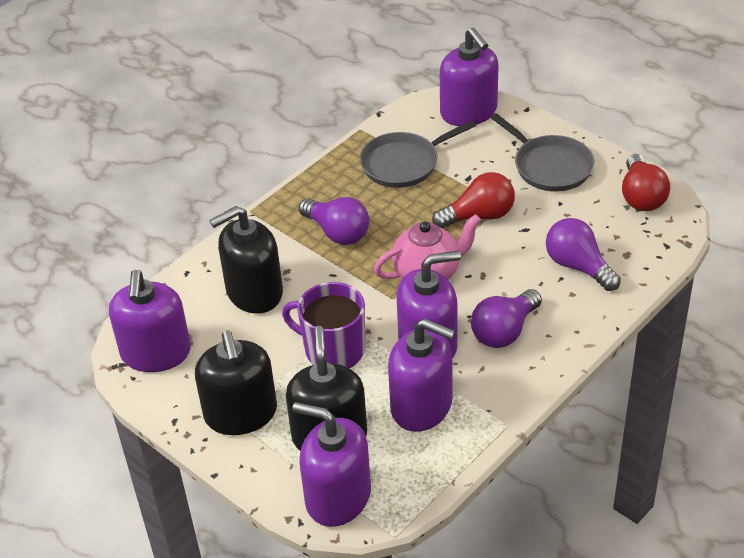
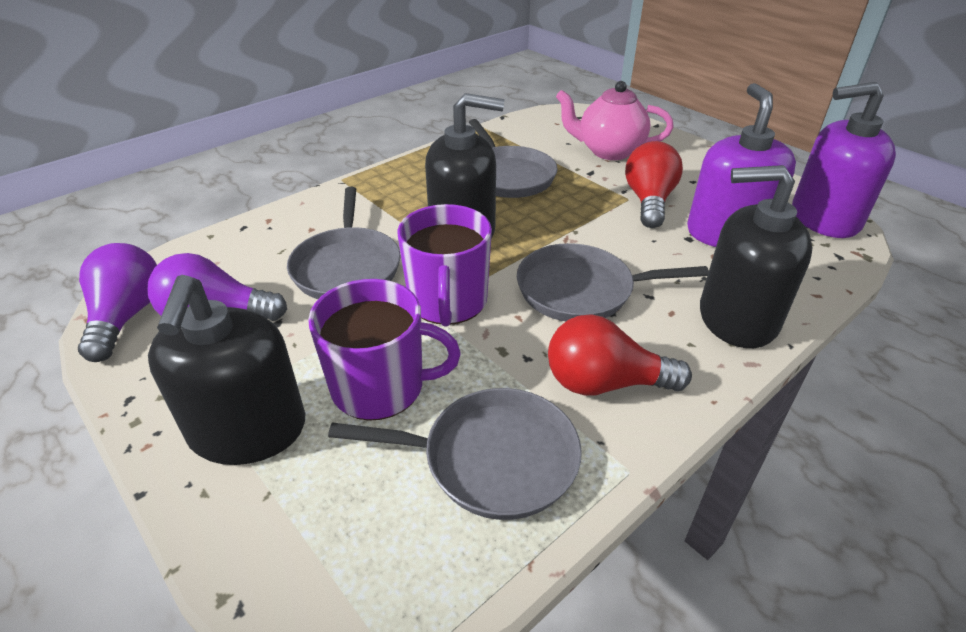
grey pan: 2 -> 4
purple light bulb: 3 -> 2
purple mug: 1 -> 2
purple soap dispenser: 5 -> 2

